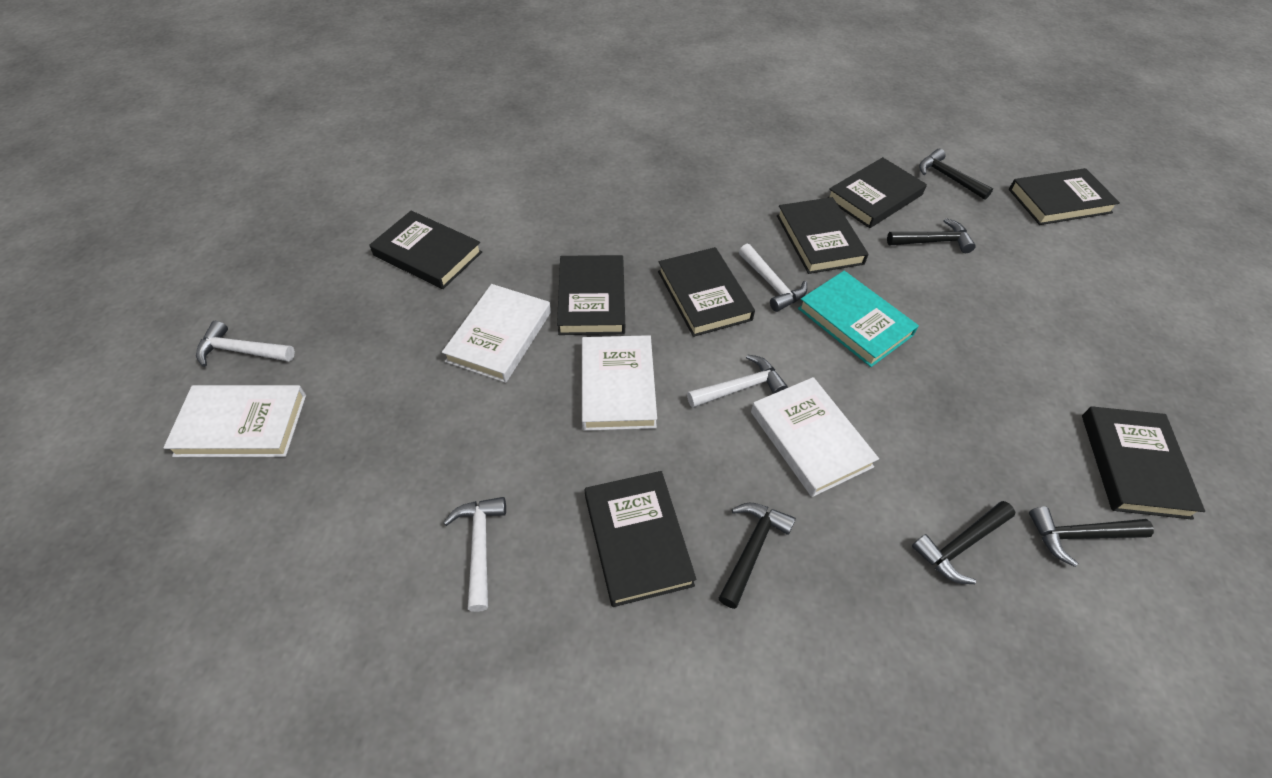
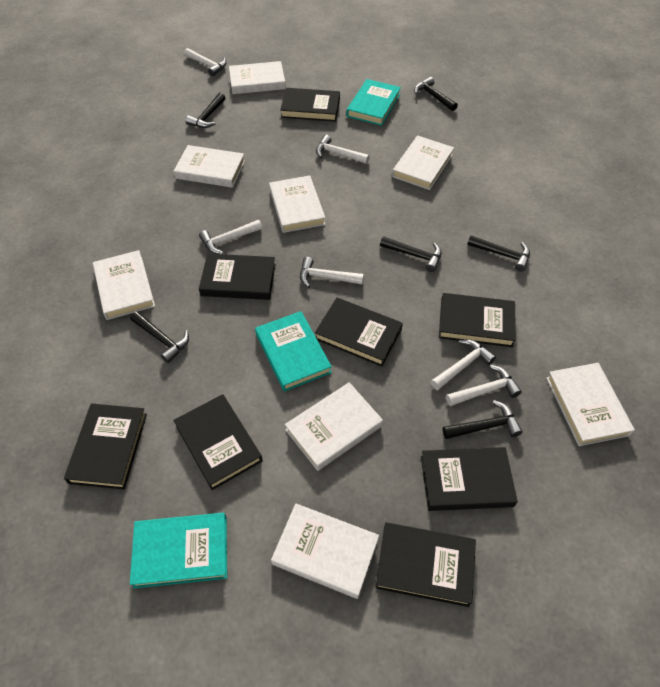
black hammer: 5 -> 6
turquoise book: 1 -> 3
white book: 4 -> 8
white hammer: 4 -> 6

